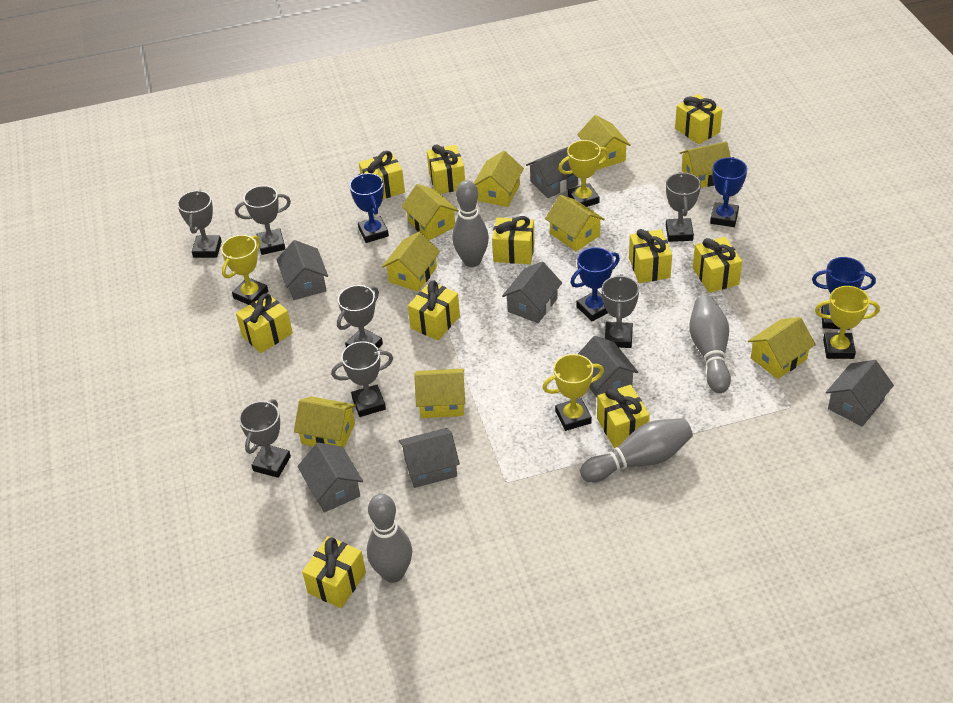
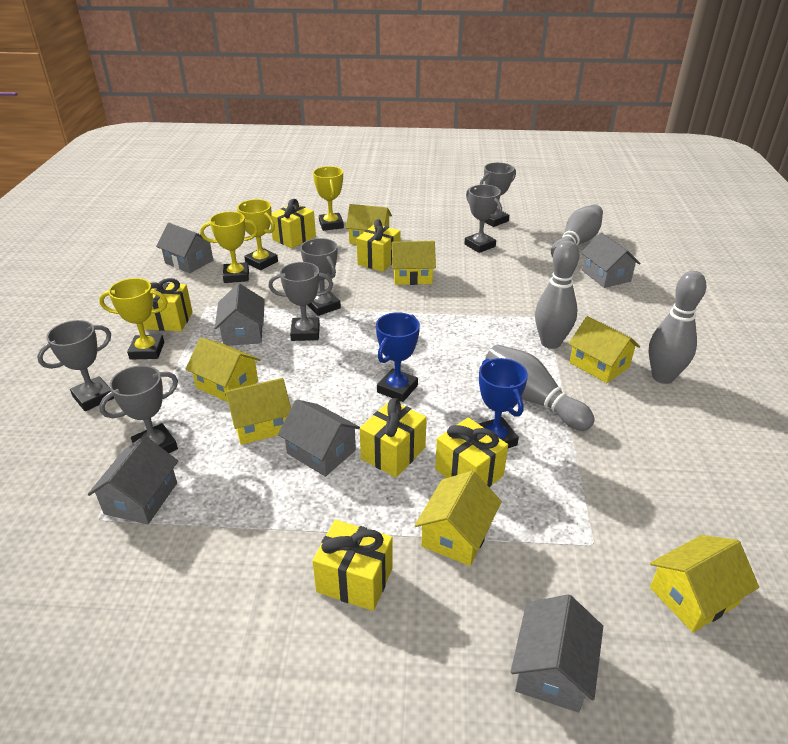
blue trophy: 4 -> 2
grey house: 7 -> 6
grey trophy: 7 -> 6
yellow gift: 10 -> 6
yellow house: 9 -> 7

